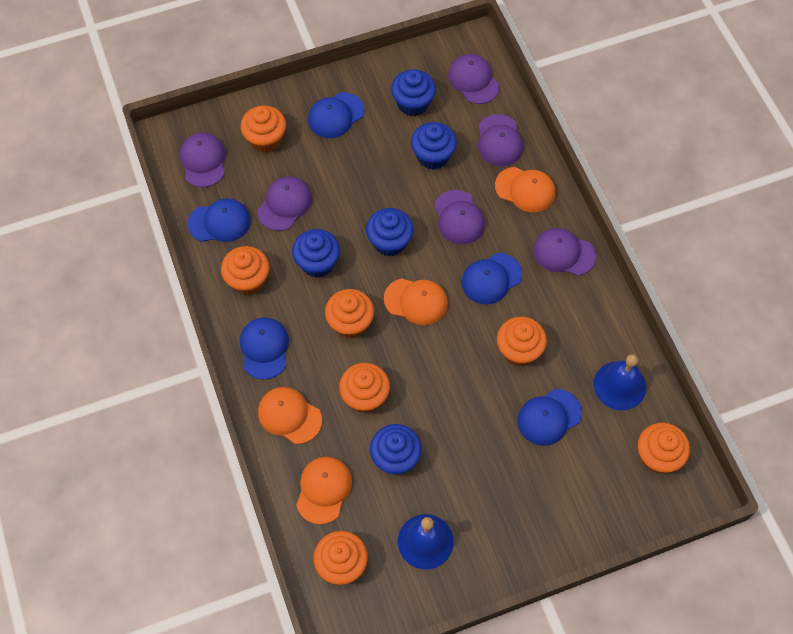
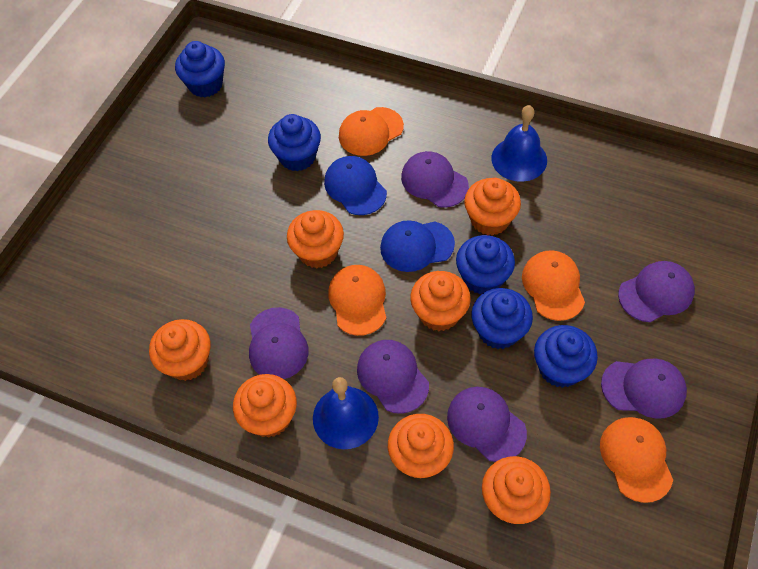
blue cap: 5 -> 2

